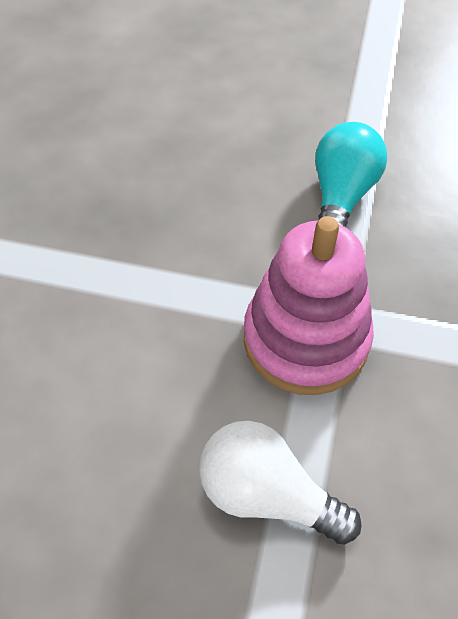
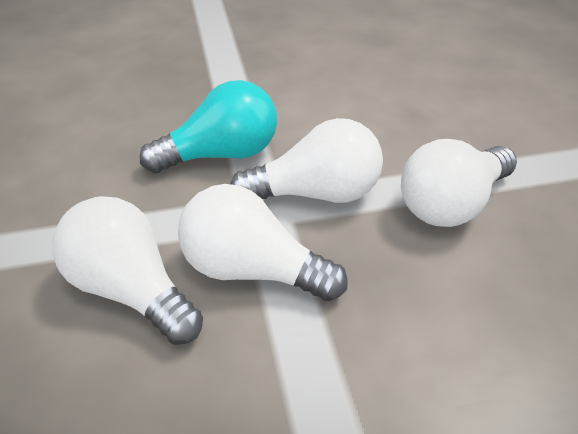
pink stacking toy: 1 -> 0
white light bulb: 1 -> 4

